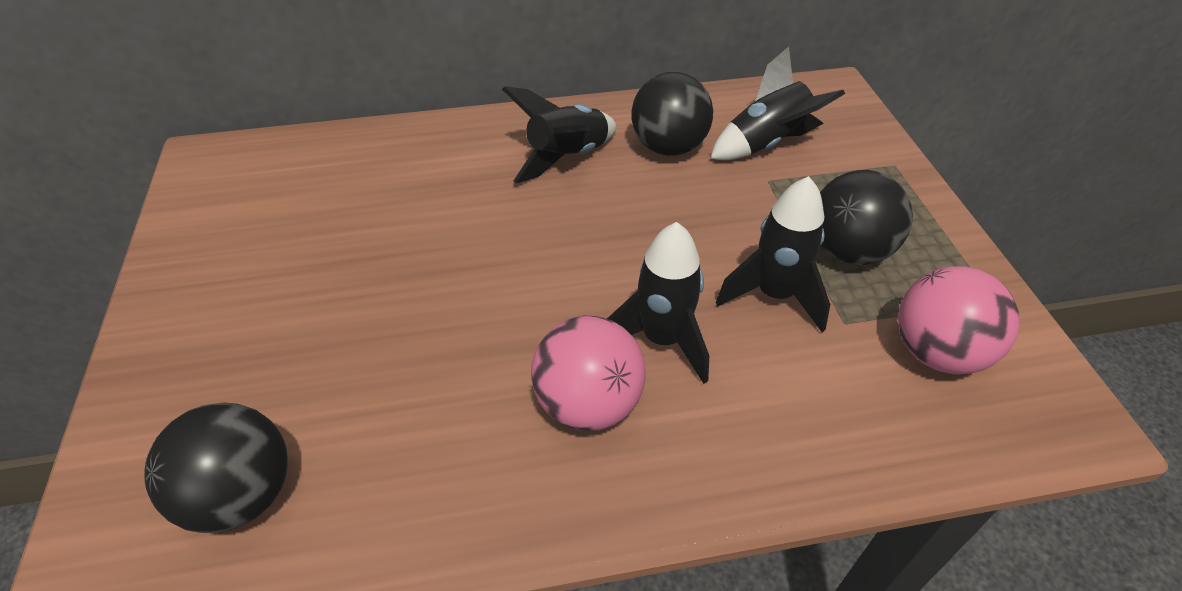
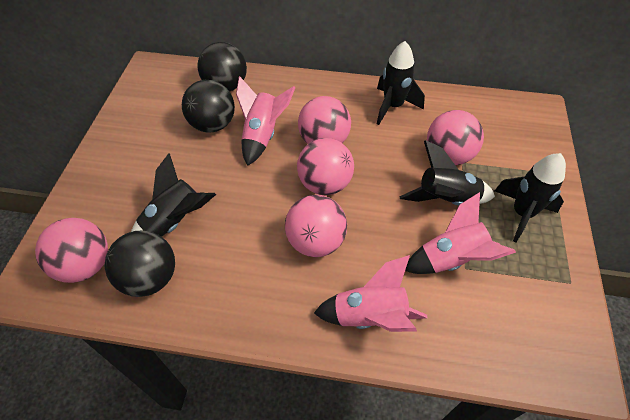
pink ball: 2 -> 5
pink rocket: 0 -> 3

